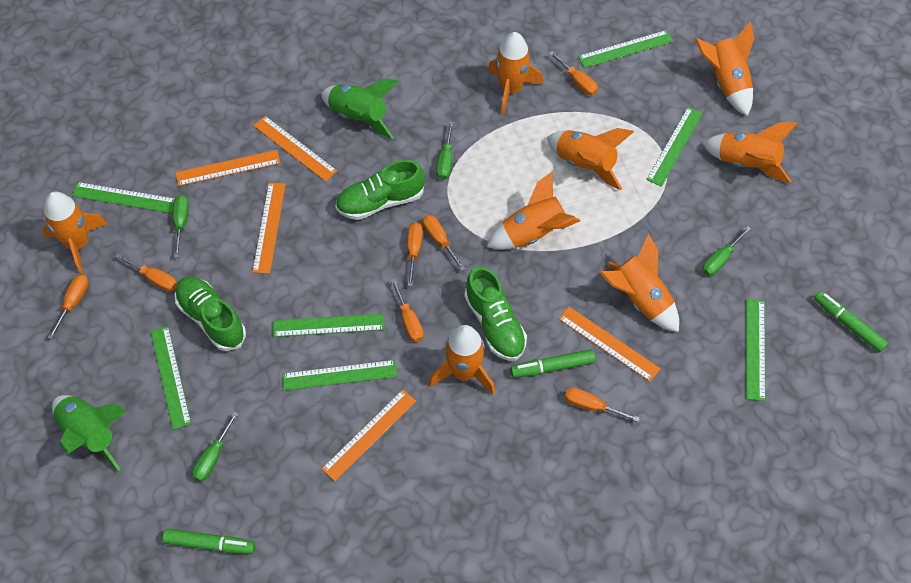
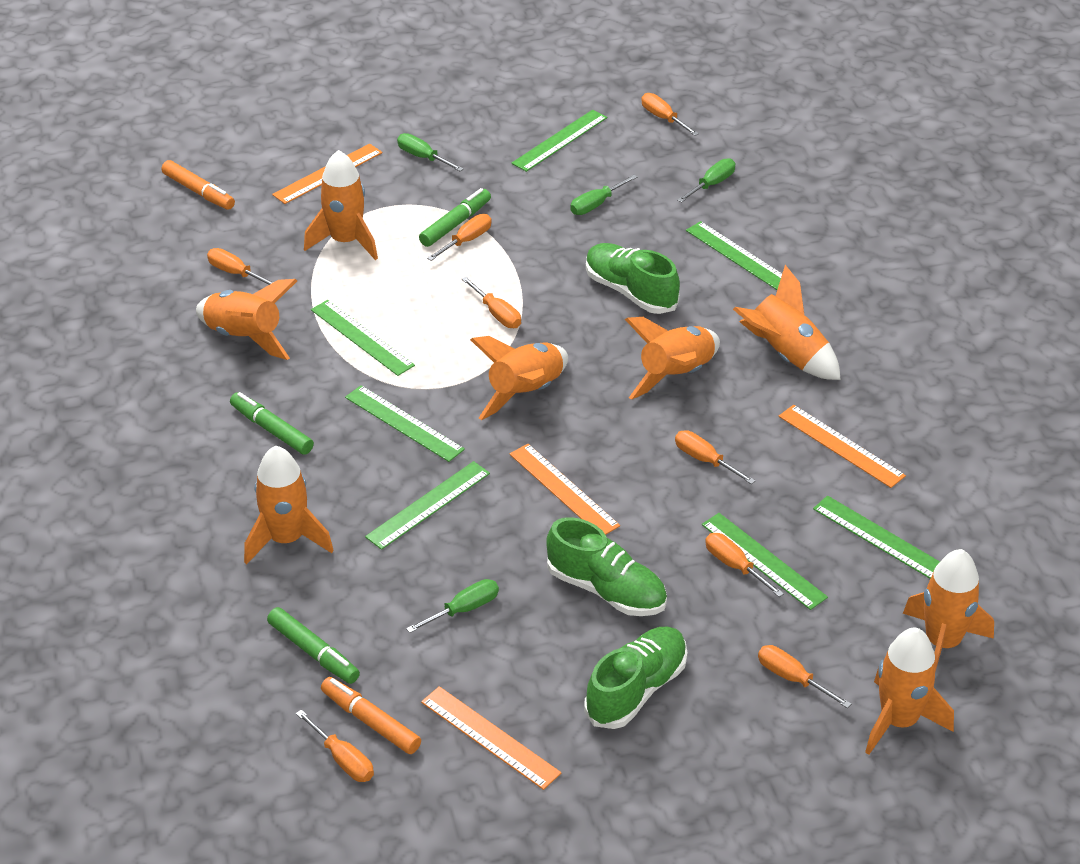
green rocket: 2 -> 0
orange marker: 0 -> 2
orange ruler: 5 -> 4
orange screwdriver: 7 -> 8

